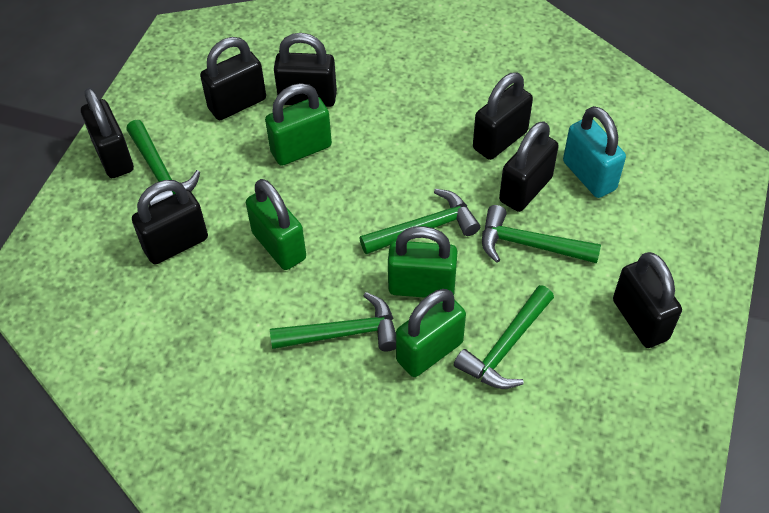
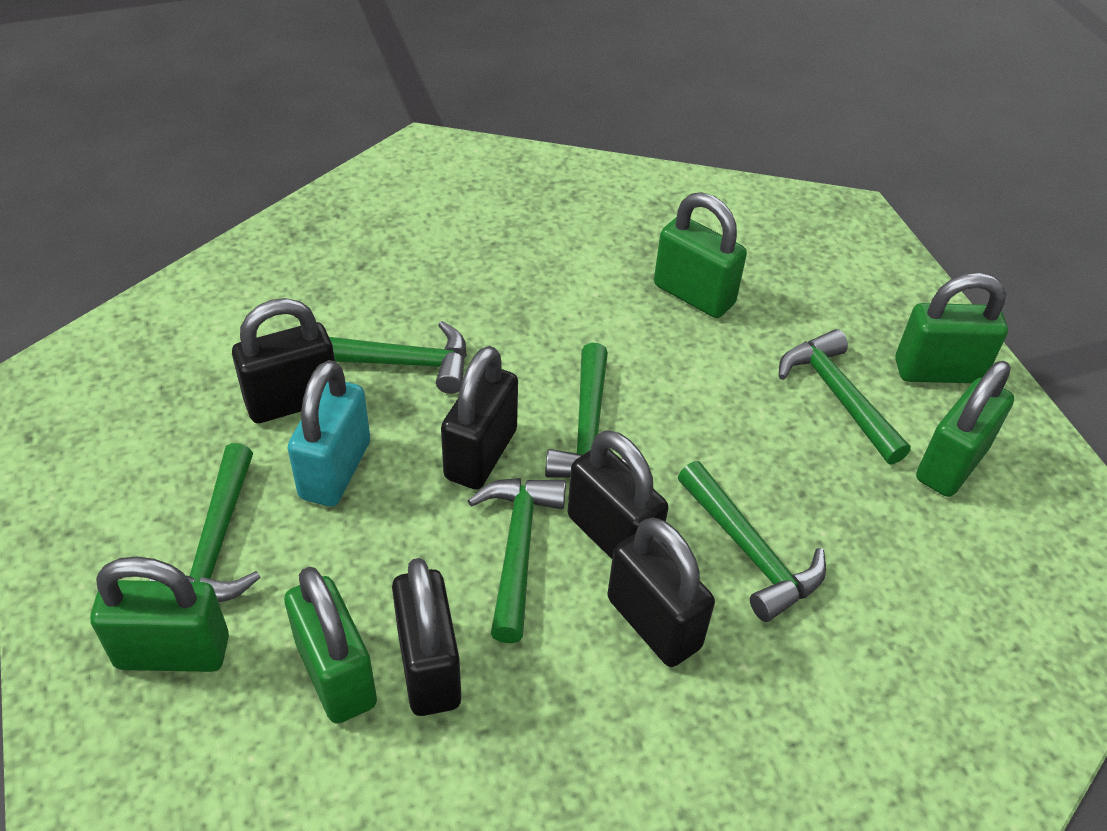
black padlock: 7 -> 5
green hammer: 5 -> 6
green padlock: 4 -> 5

